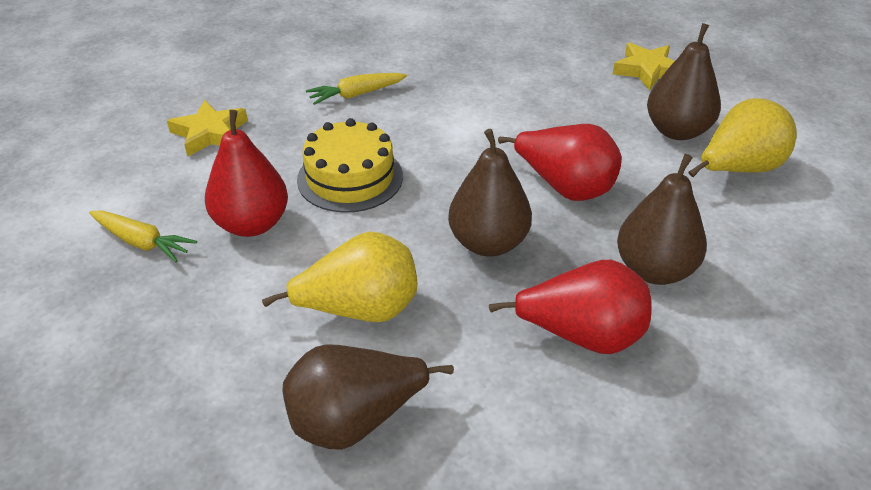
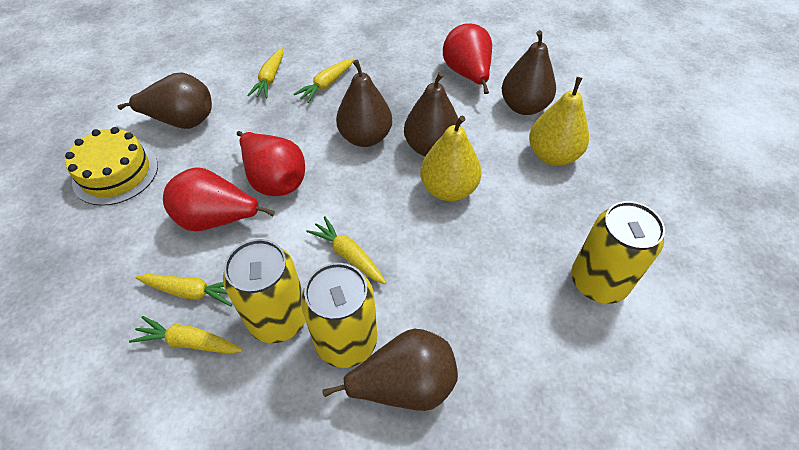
brown pear: 4 -> 5
yellow can: 0 -> 3
yellow carrot: 2 -> 5
yellow star: 2 -> 0

